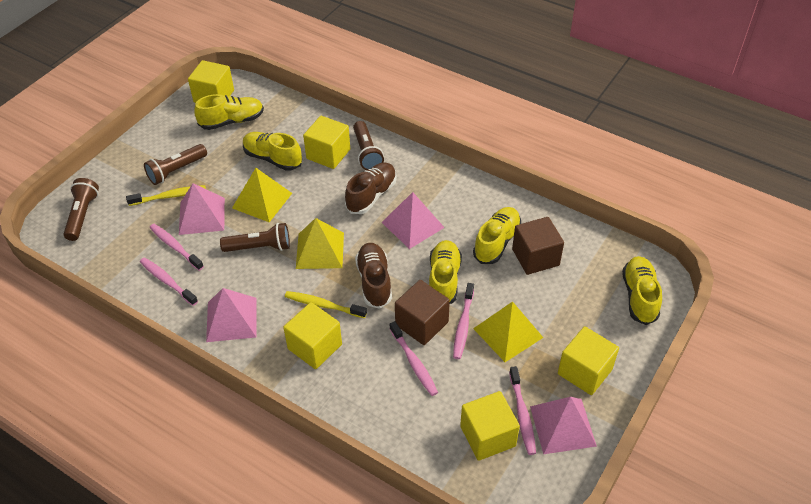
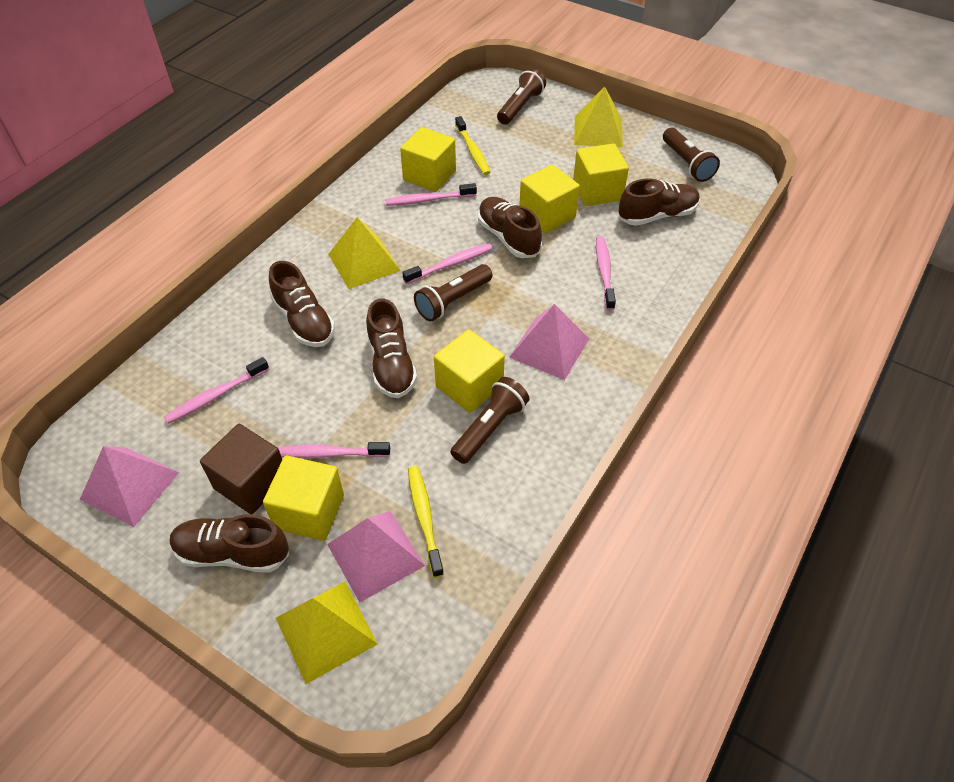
brown cube: 2 -> 1
brown shoe: 2 -> 5
pink pyramid: 4 -> 3
yellow shoe: 5 -> 0

